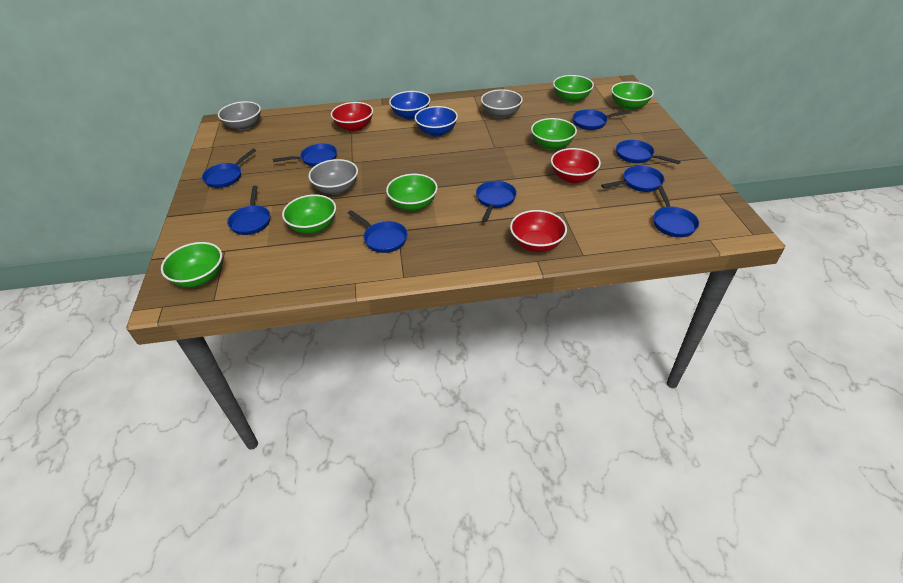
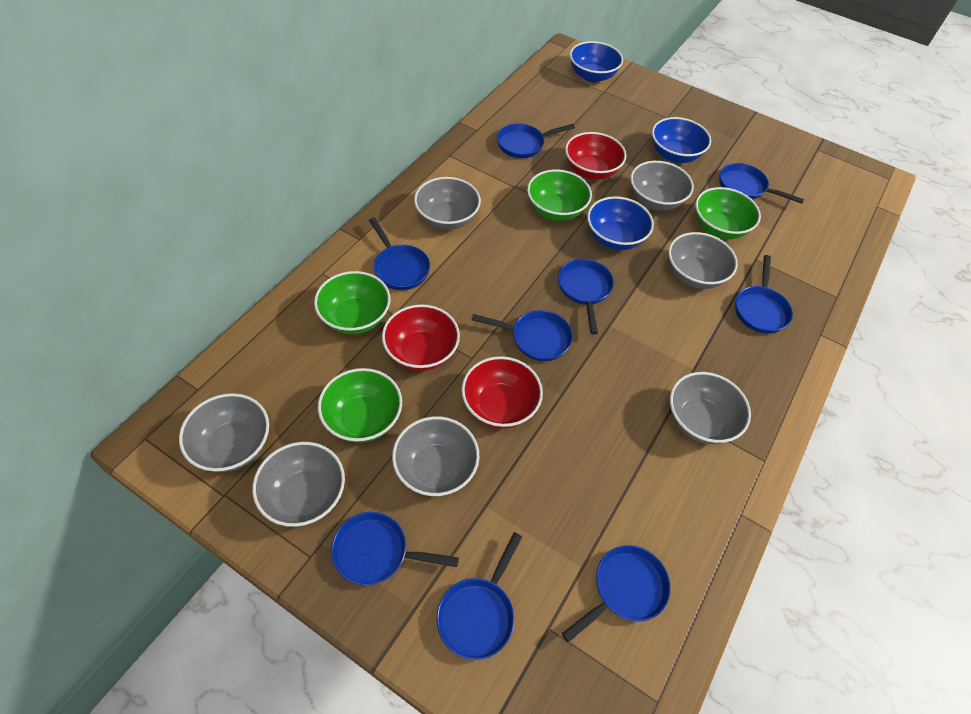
blue bowl: 2 -> 3
green bowl: 6 -> 4
grey bowl: 3 -> 7

